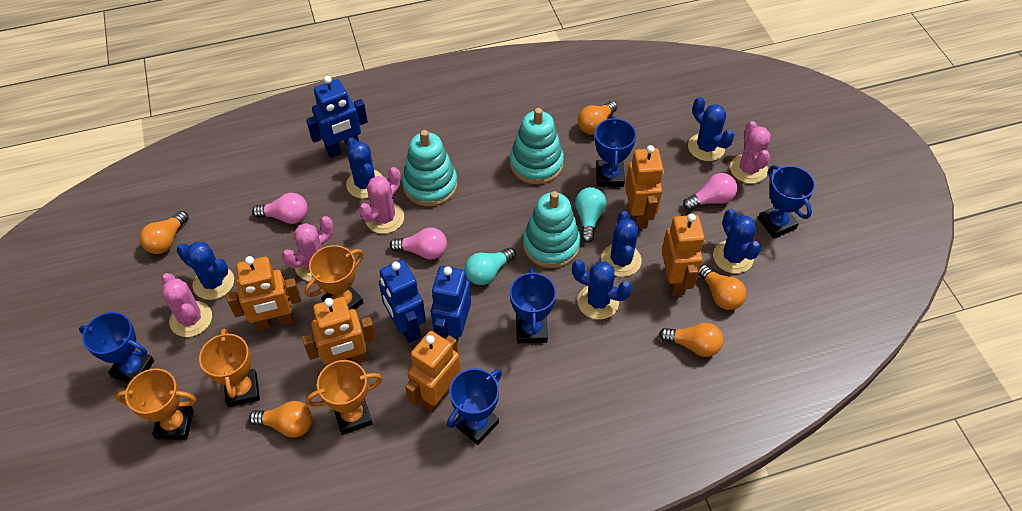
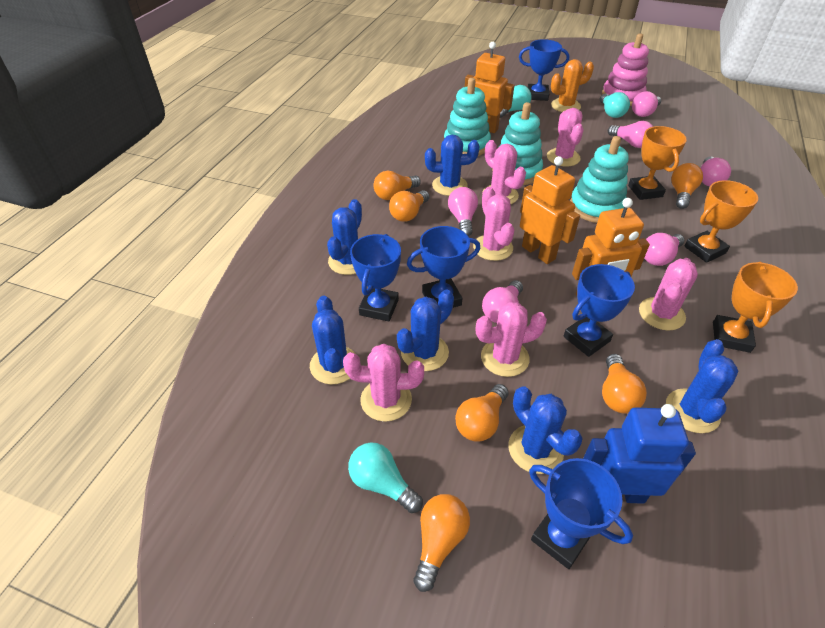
blue robot: 3 -> 1
orange cactus: 0 -> 1
orange light bulb: 5 -> 6
orange robot: 5 -> 3
orange trophy: 4 -> 3
pink cactus: 4 -> 6
pink light bulb: 3 -> 6
pink stacking toy: 0 -> 1
turquoise light bulb: 2 -> 3

